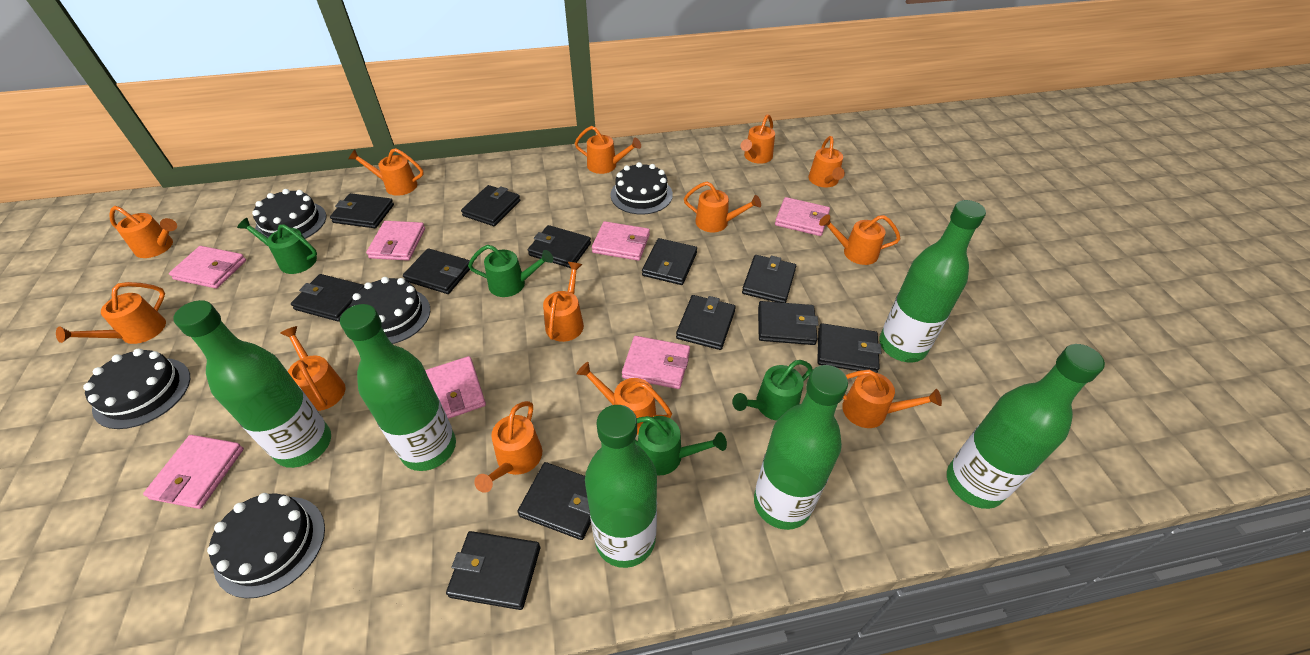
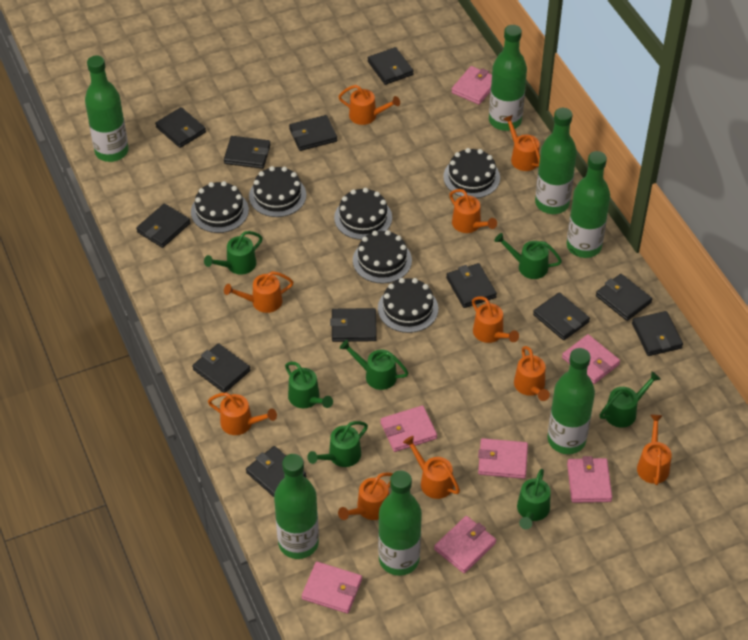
black cake: 5 -> 6
green bottle: 6 -> 7
green watering can: 4 -> 7
orange watering can: 13 -> 10

